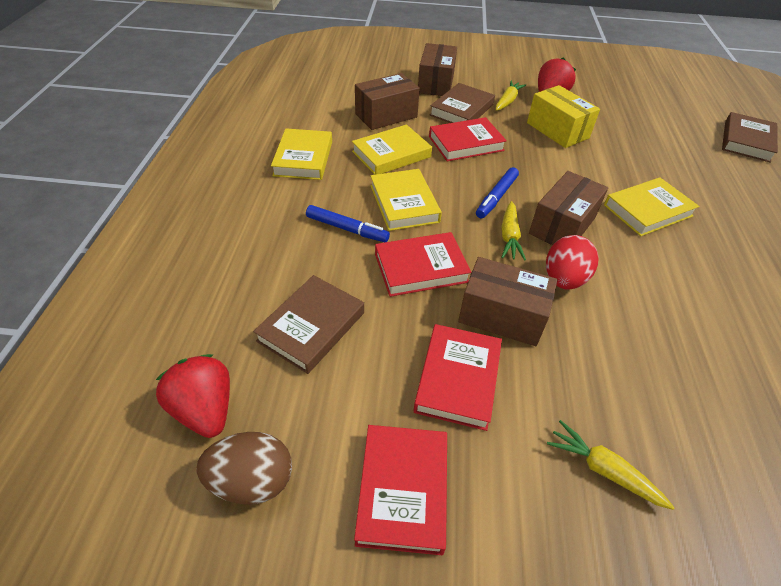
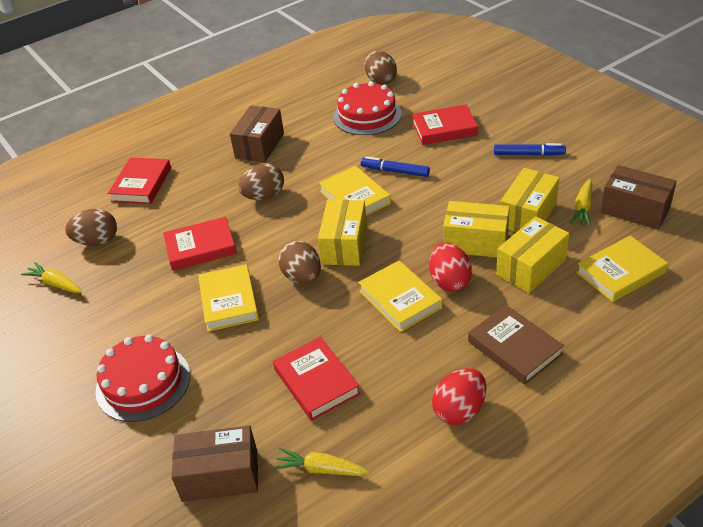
brown book: 3 -> 1
brown box: 4 -> 3
brown egg: 1 -> 4
red cake: 0 -> 2
red egg: 1 -> 2
red strawberry: 2 -> 0
yellow box: 1 -> 4

